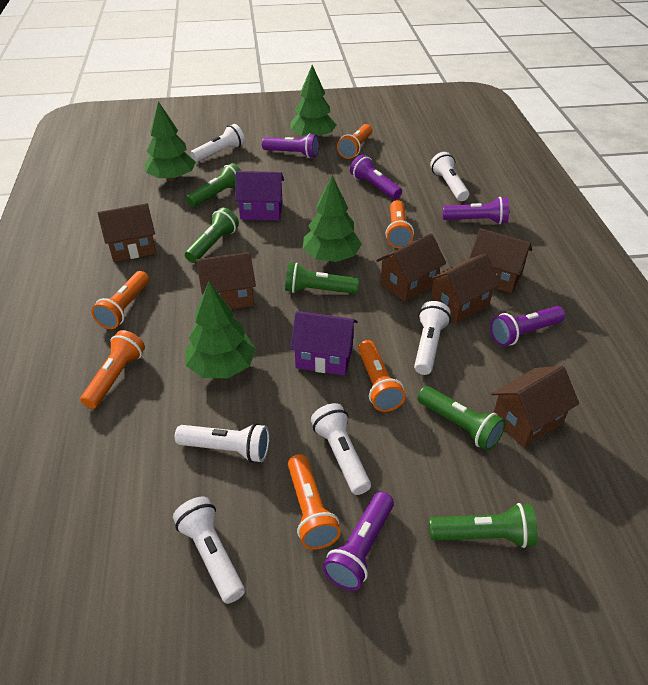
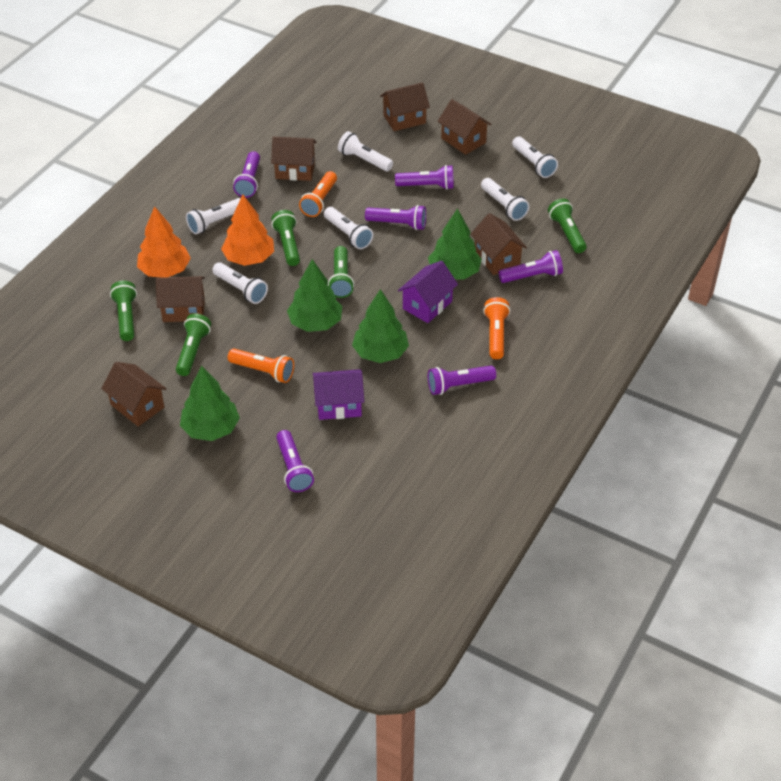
orange flashlight: 6 -> 3
orange tree: 0 -> 2
purple flashlight: 5 -> 6

